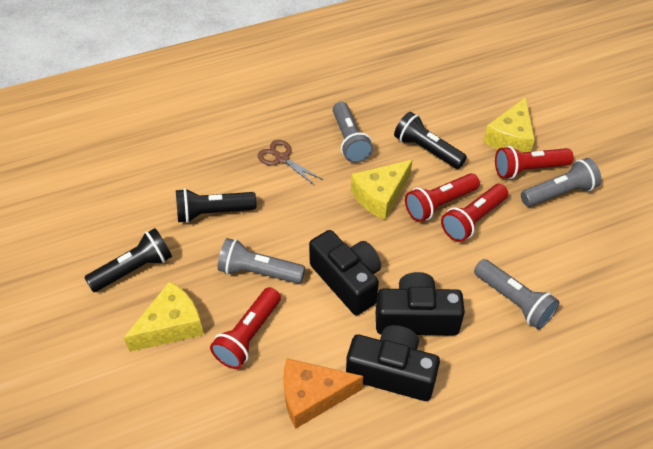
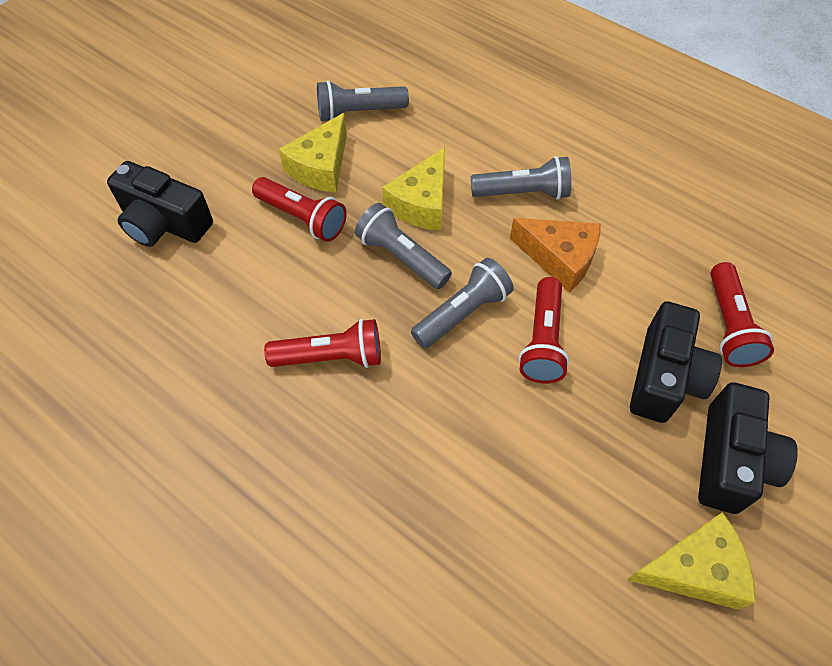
black flashlight: 3 -> 0
brown scissors: 1 -> 0

